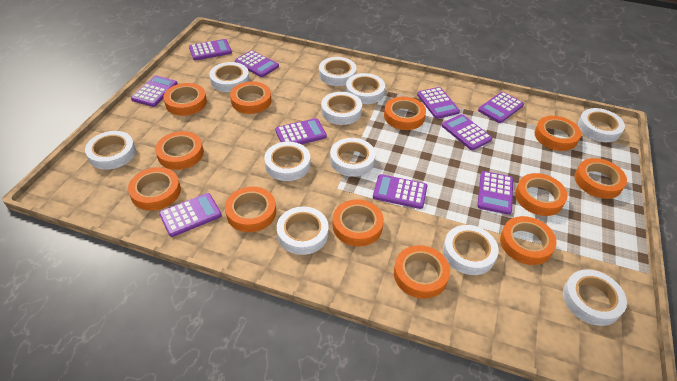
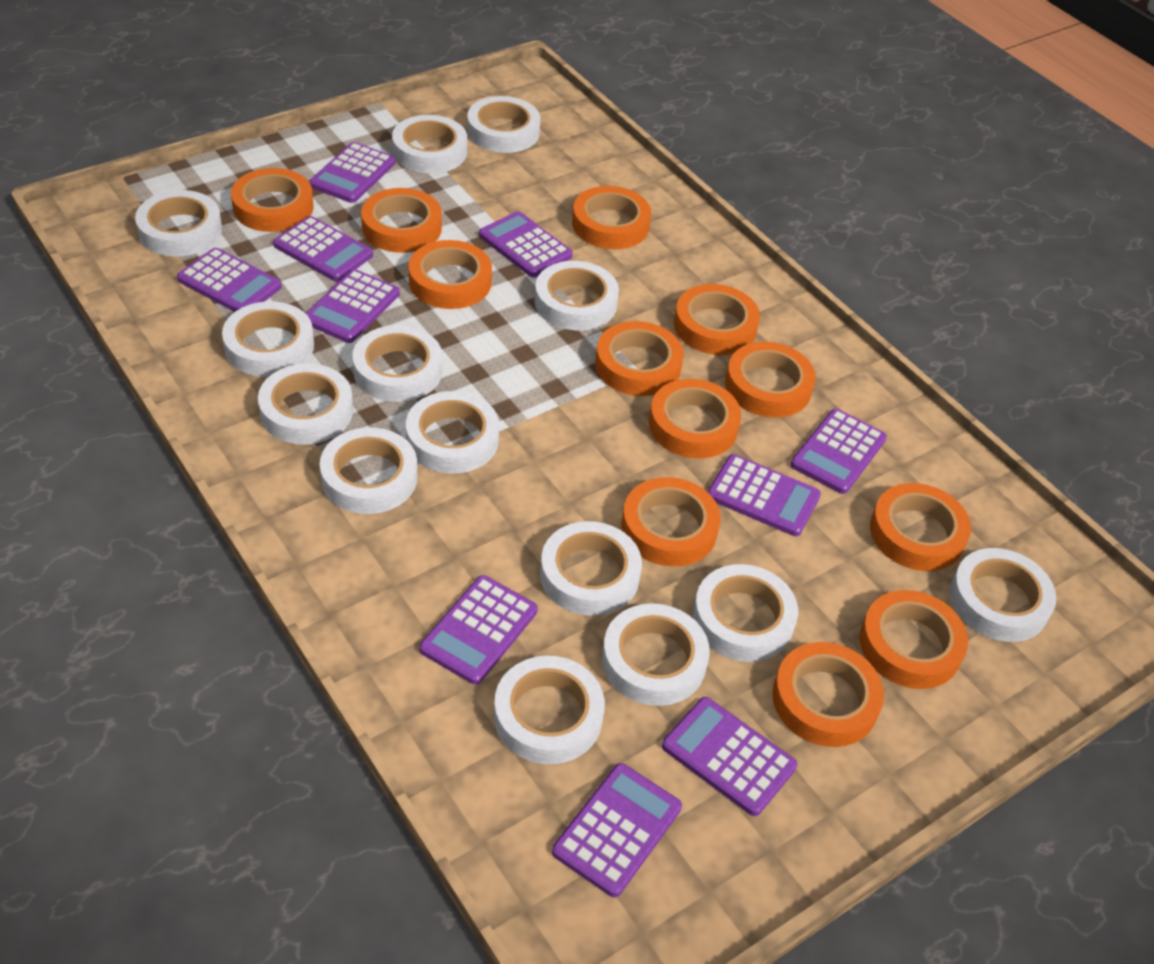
white tape: 11 -> 14

